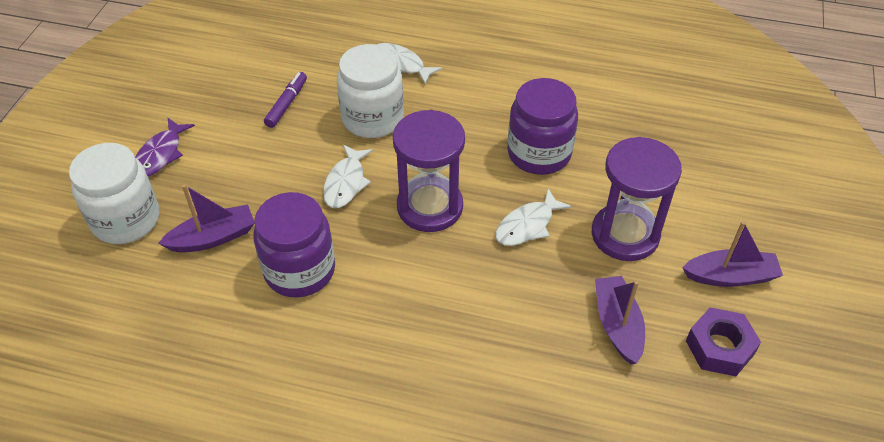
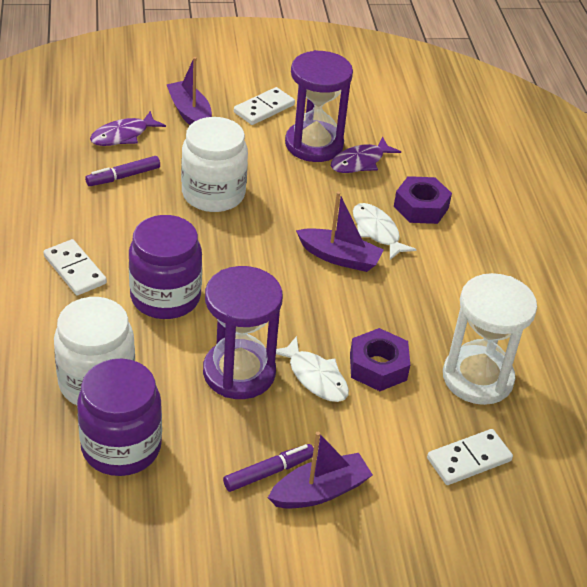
purple fish: 1 -> 2
purple marker: 1 -> 2
purple nut: 1 -> 2
white domino: 0 -> 3
white fish: 3 -> 2
white hourglass: 0 -> 1

